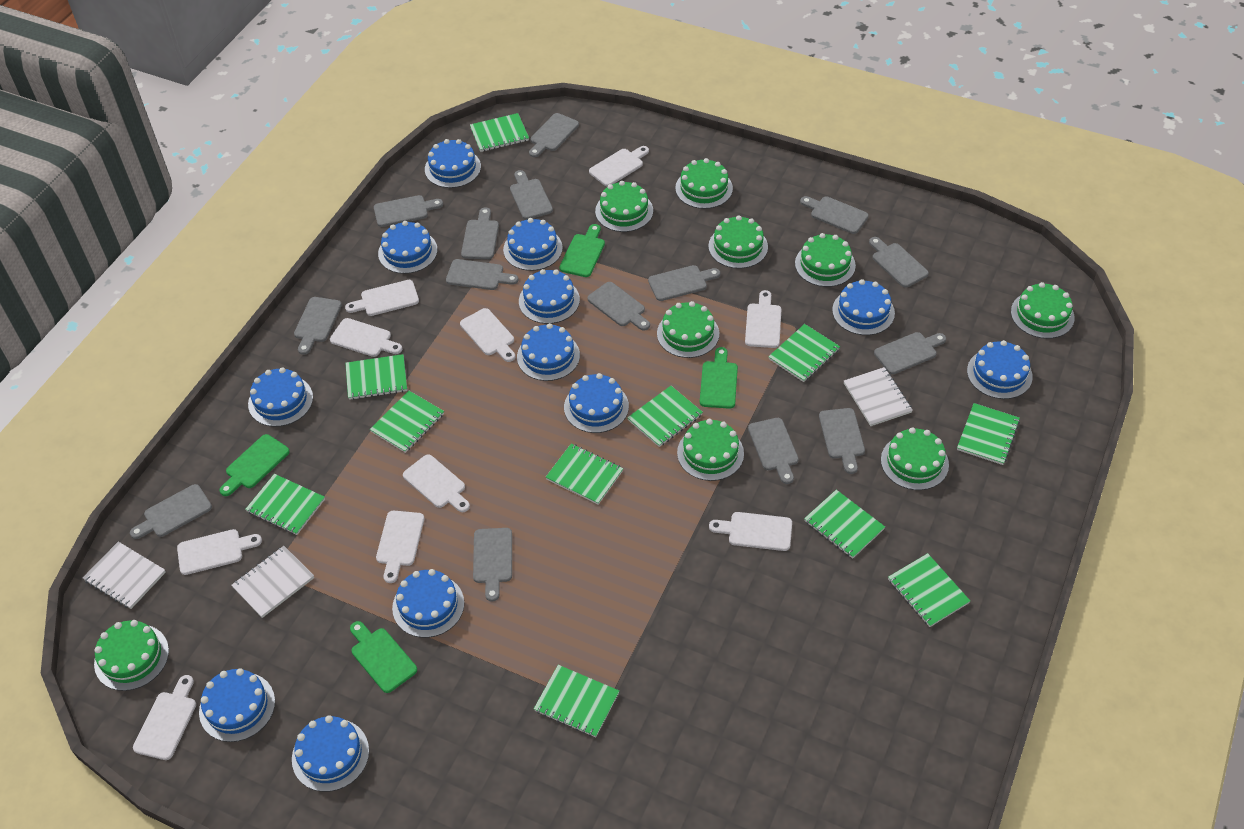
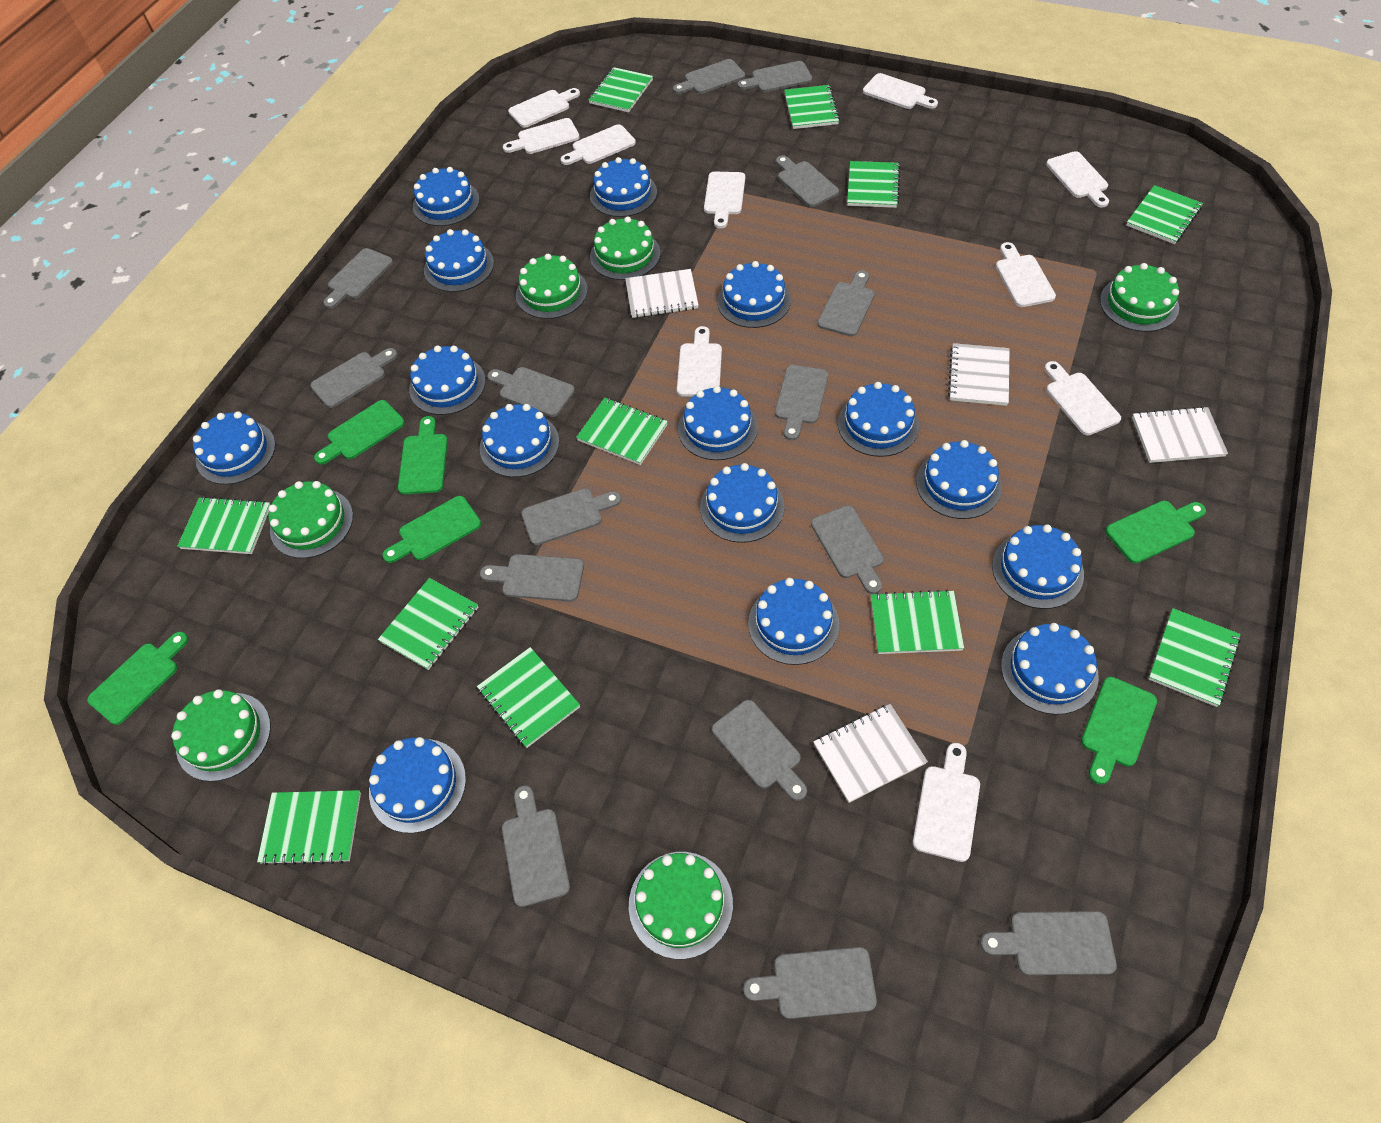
blue cake: 12 -> 15
green cake: 9 -> 6
green cutting board: 4 -> 6
white notebook: 3 -> 4

